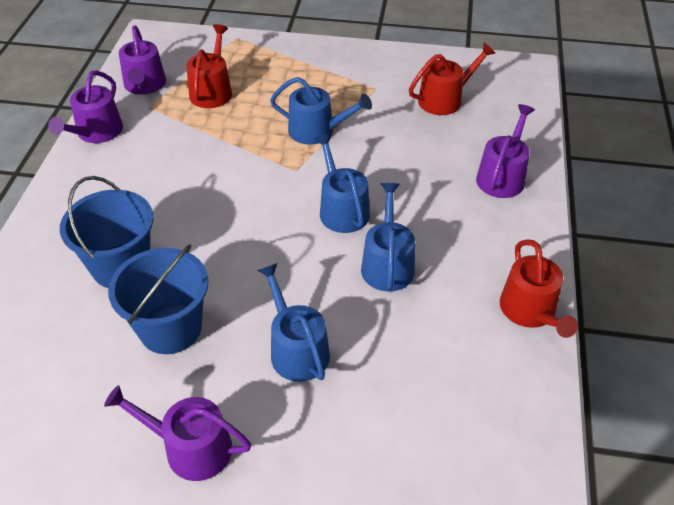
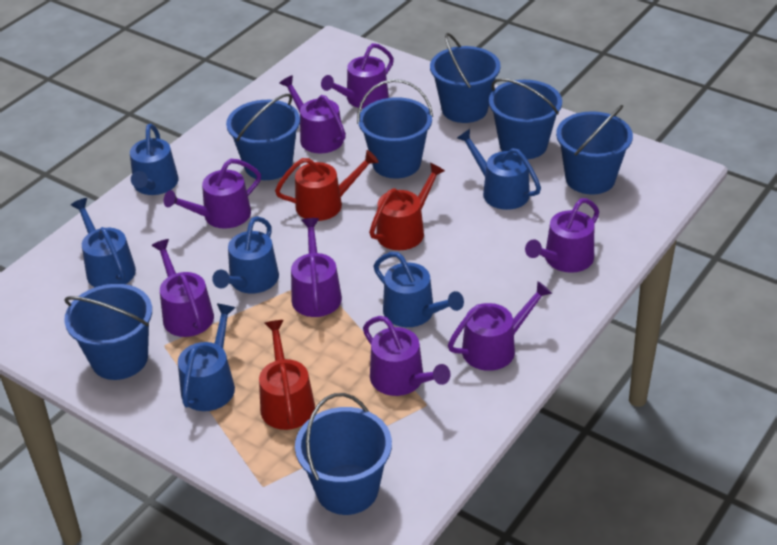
blue bucket: 2 -> 7
blue watering can: 4 -> 6
purple watering can: 4 -> 8

